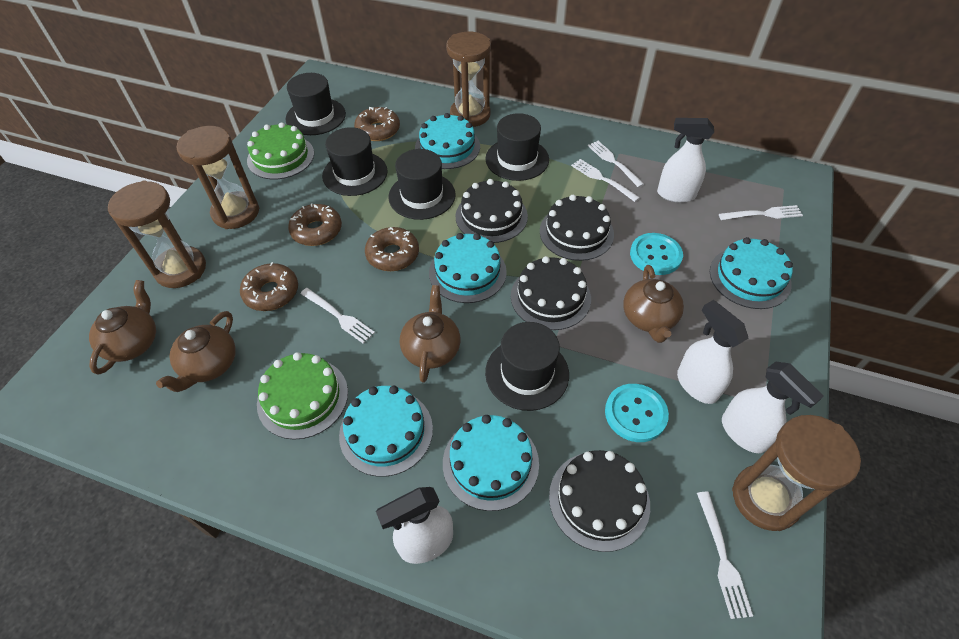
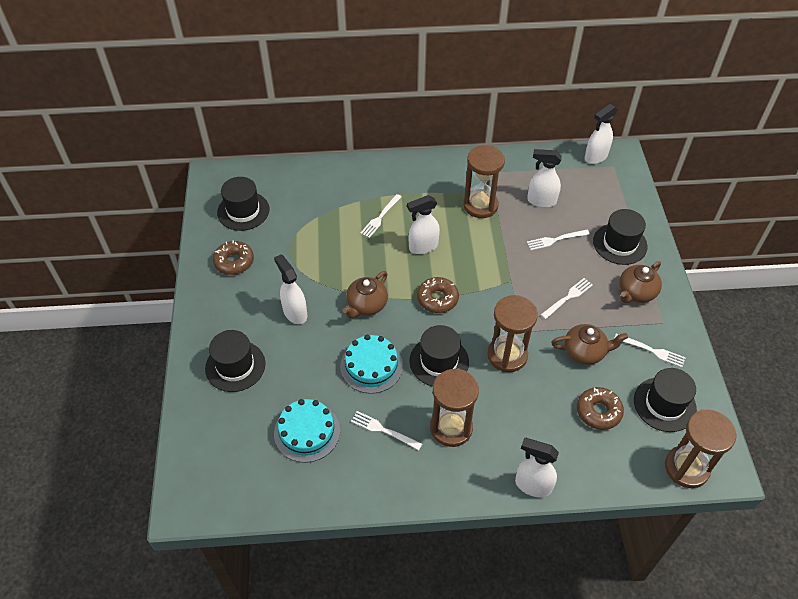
black cake: 4 -> 0
brown donut: 4 -> 3
brown teapot: 4 -> 3
green cake: 2 -> 0
turquoise button: 2 -> 0
turquoise cake: 5 -> 2
white spray bottle: 4 -> 5

